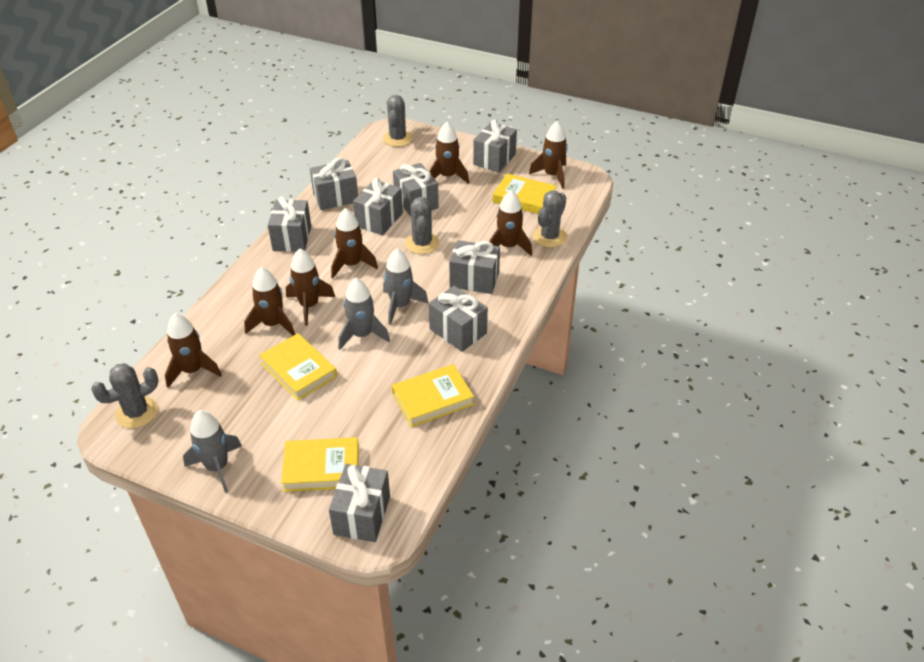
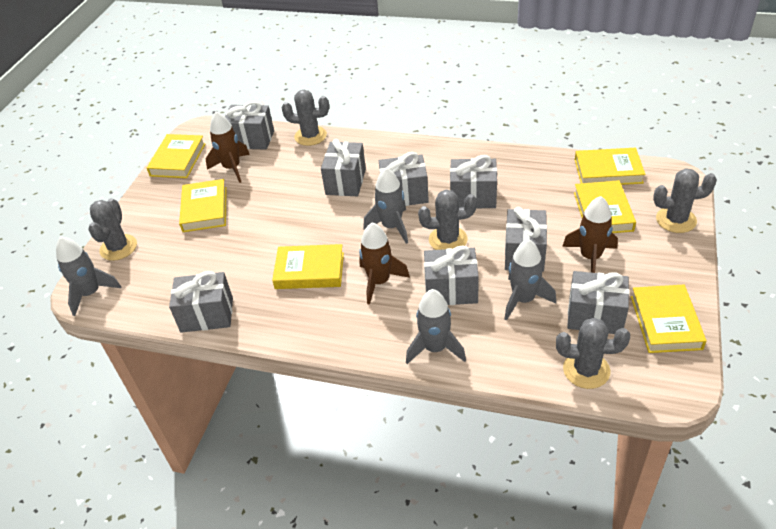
brown rocket: 7 -> 3
grey cactus: 4 -> 5
grey rocket: 3 -> 4
yellow book: 4 -> 6

